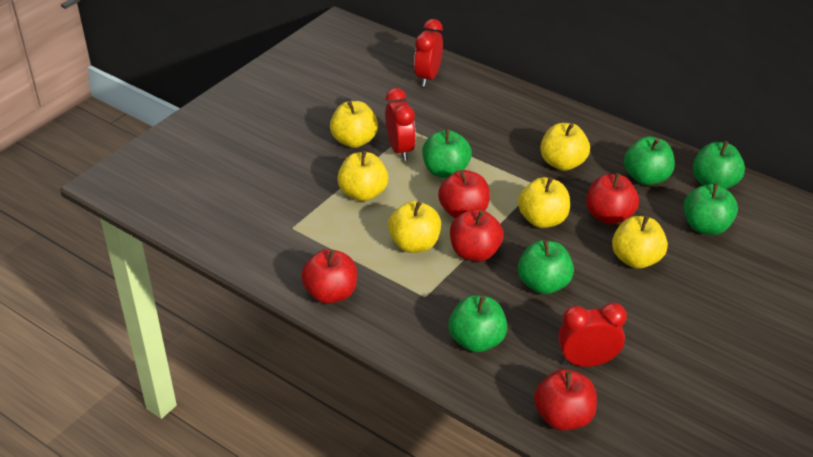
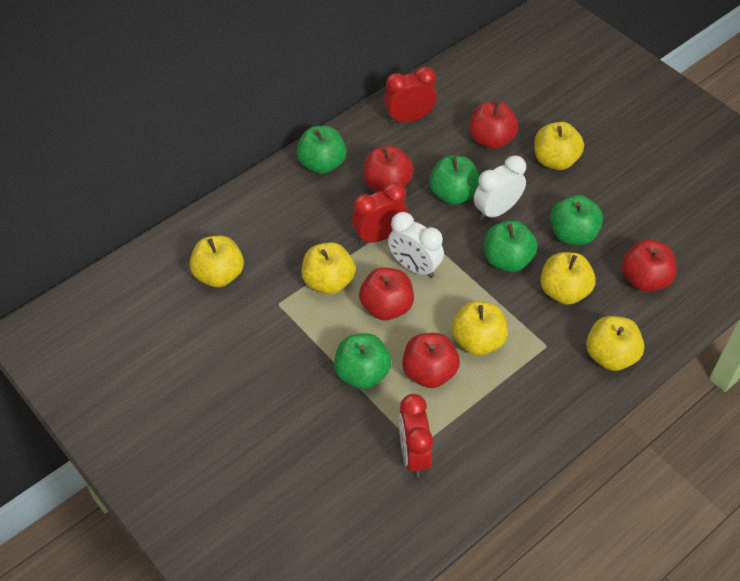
green apple: 6 -> 5
white clock: 0 -> 2

